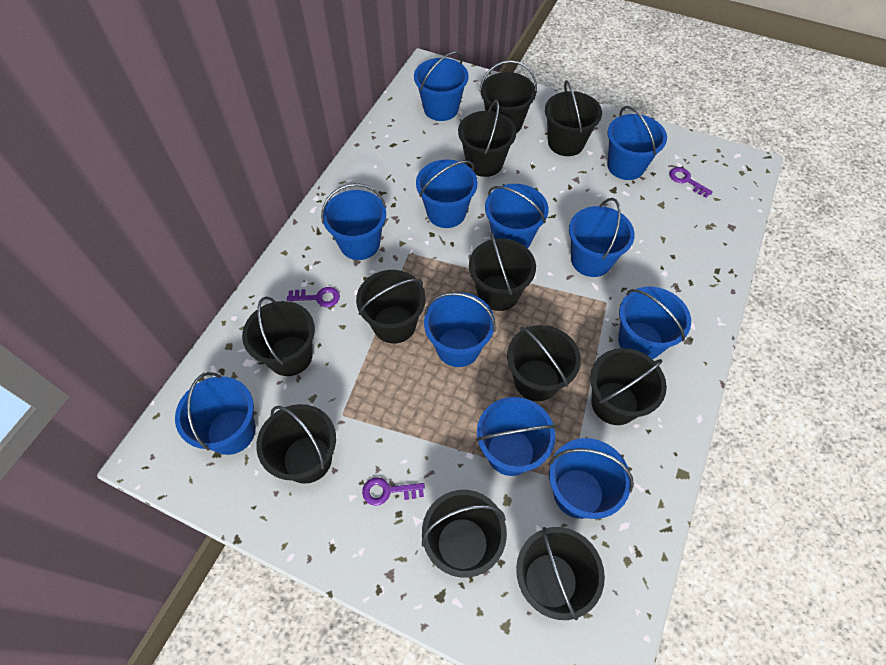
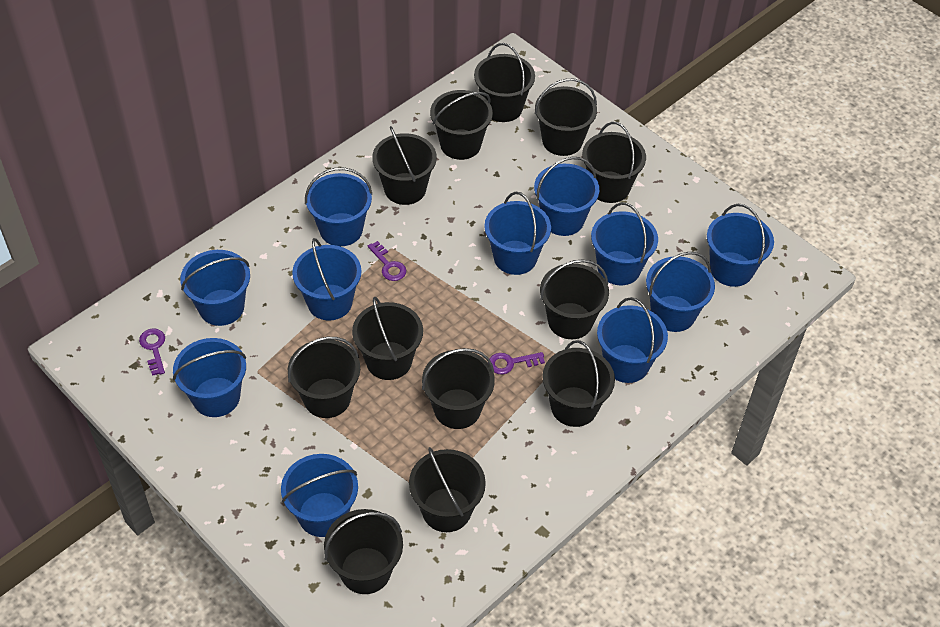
black bucket: 11 -> 12

